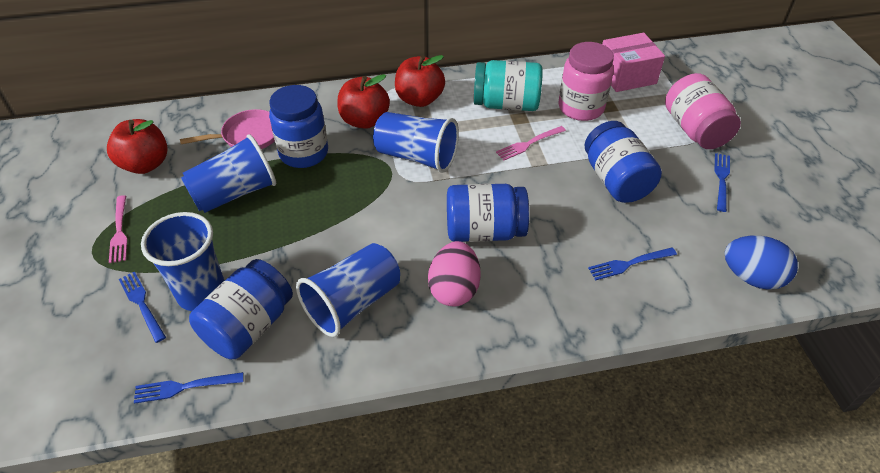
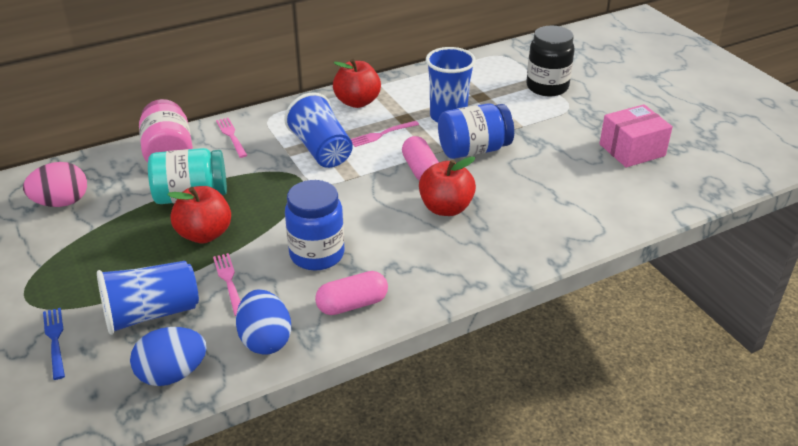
black jar: 0 -> 1
blue cup: 4 -> 3
blue egg: 1 -> 2
blue fork: 4 -> 1
blue jar: 4 -> 2
pink capsule: 0 -> 2
pink fork: 2 -> 3
pink jar: 2 -> 1
pink pan: 1 -> 0

